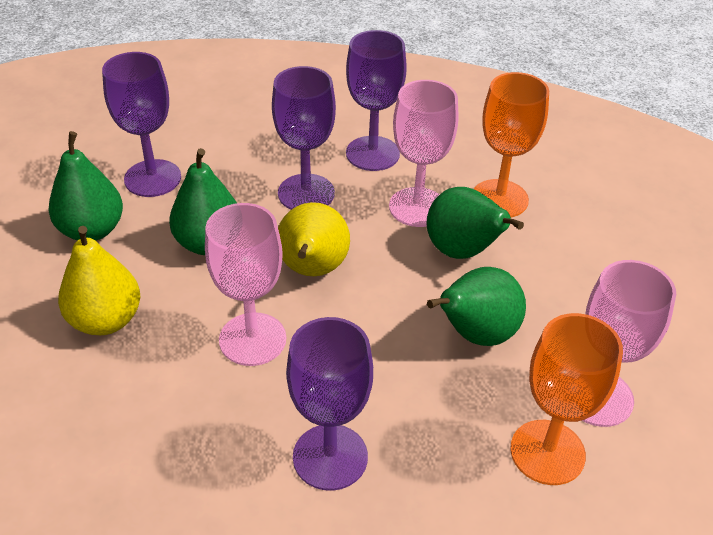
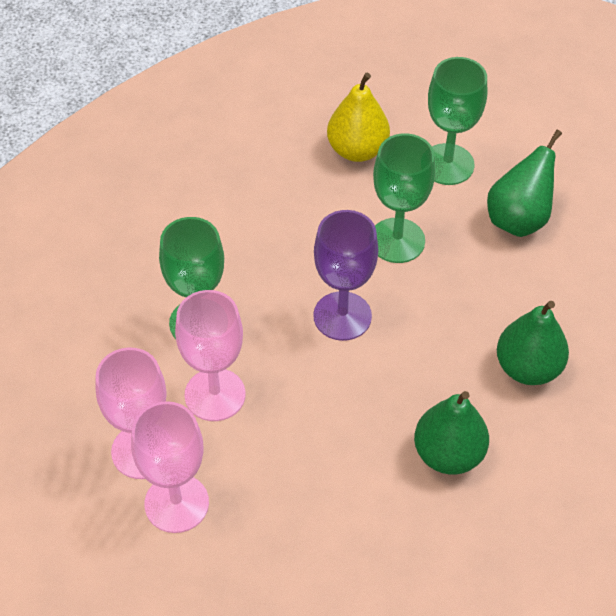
green goblet: 0 -> 3
green pear: 4 -> 3
orange goblet: 2 -> 0
purple goblet: 4 -> 1
yellow pear: 2 -> 1

